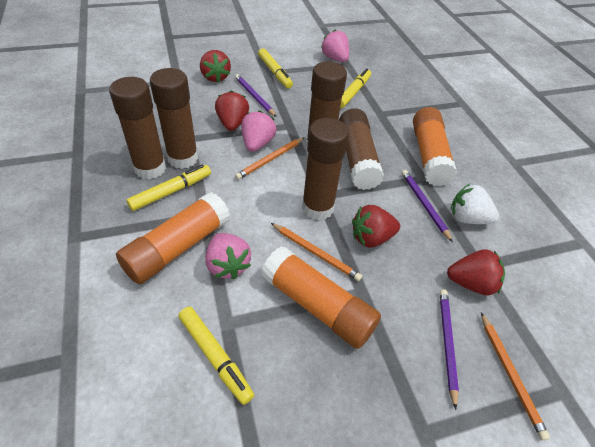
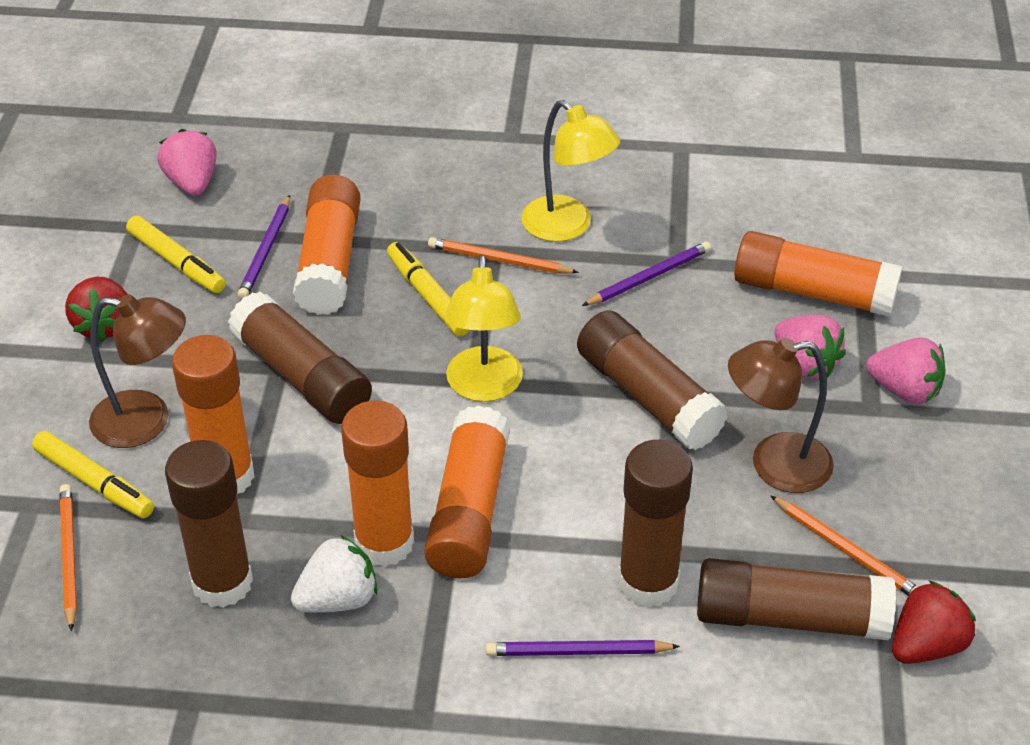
brown lamp: 0 -> 2
orange glue stick: 3 -> 5
red strawberry: 4 -> 2
yellow lamp: 0 -> 2
yellow marker: 4 -> 3

